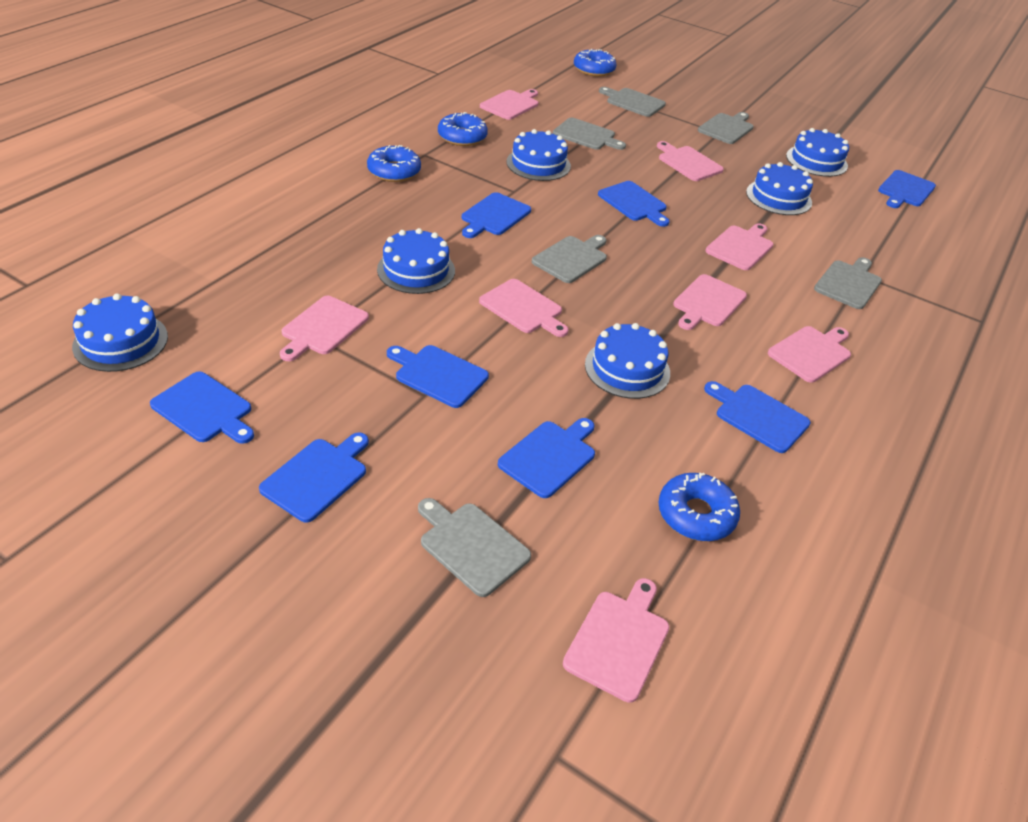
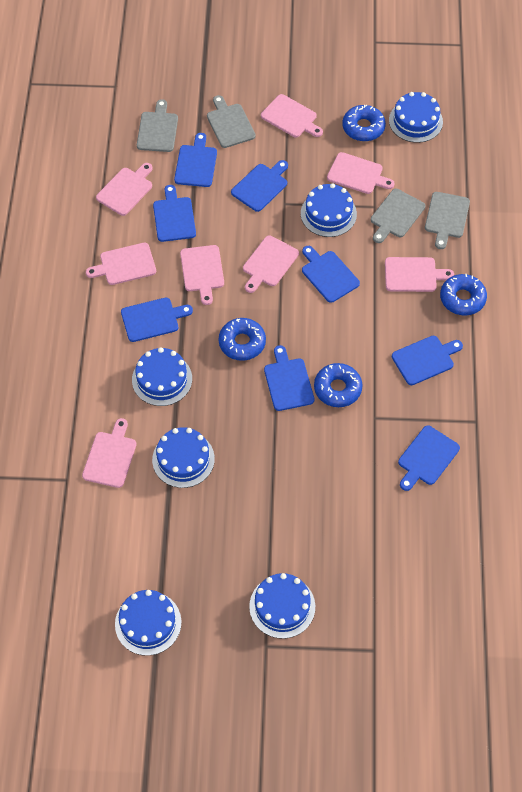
grey cutting board: 6 -> 4

